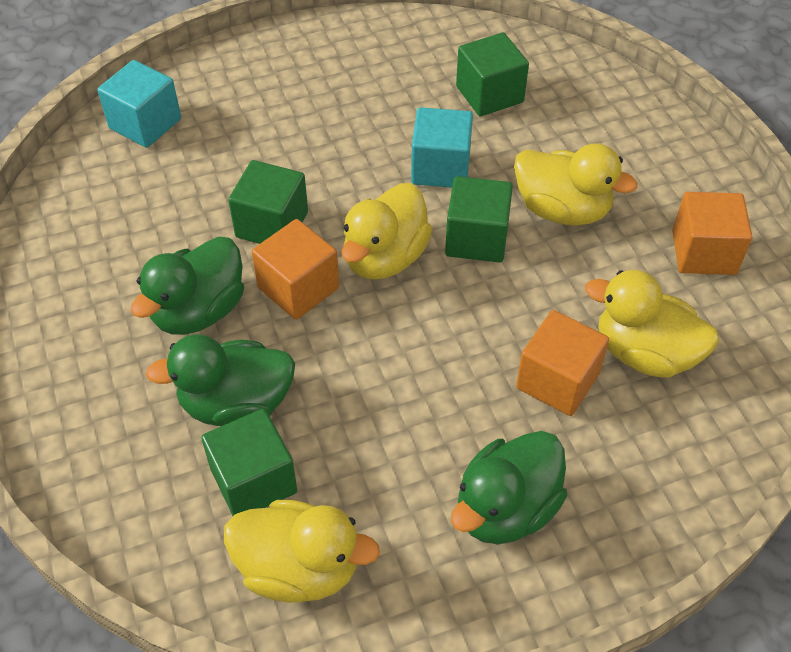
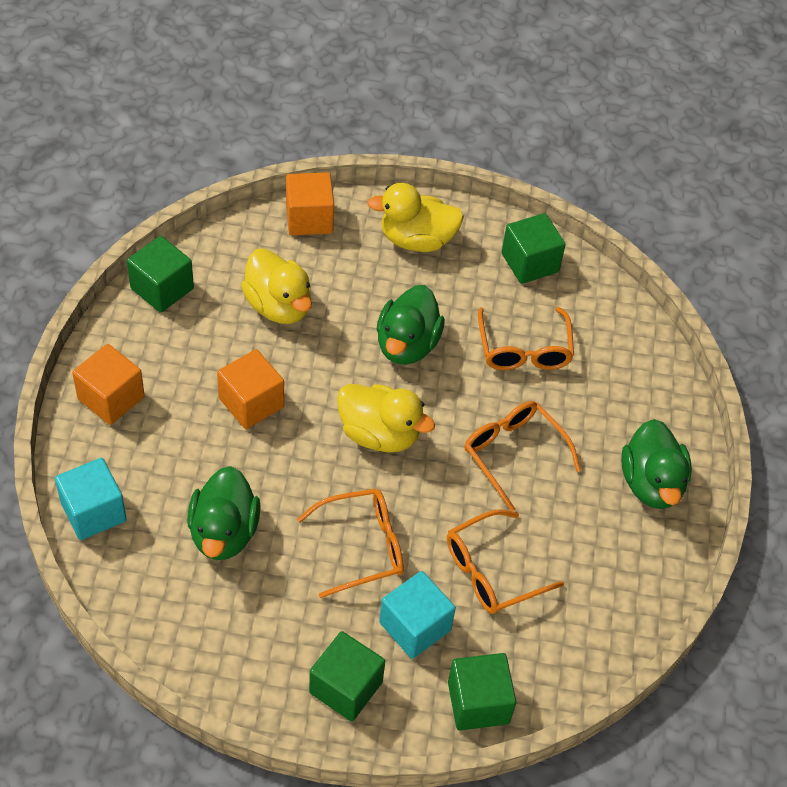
orange glasses: 0 -> 4
yellow duck: 4 -> 3

